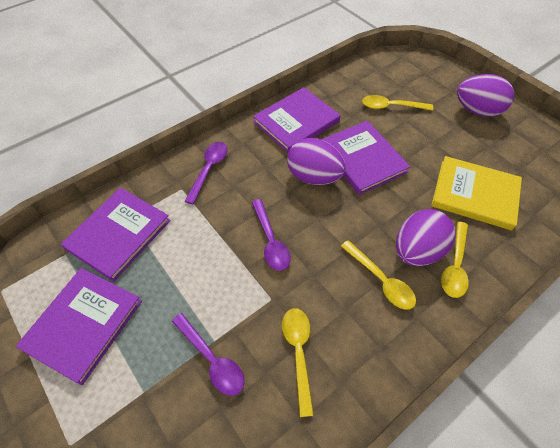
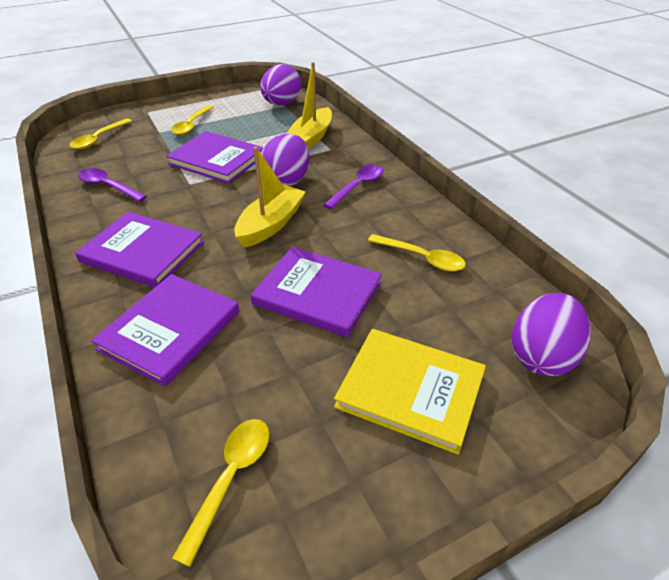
purple spoon: 3 -> 2
yellow boat: 0 -> 2

